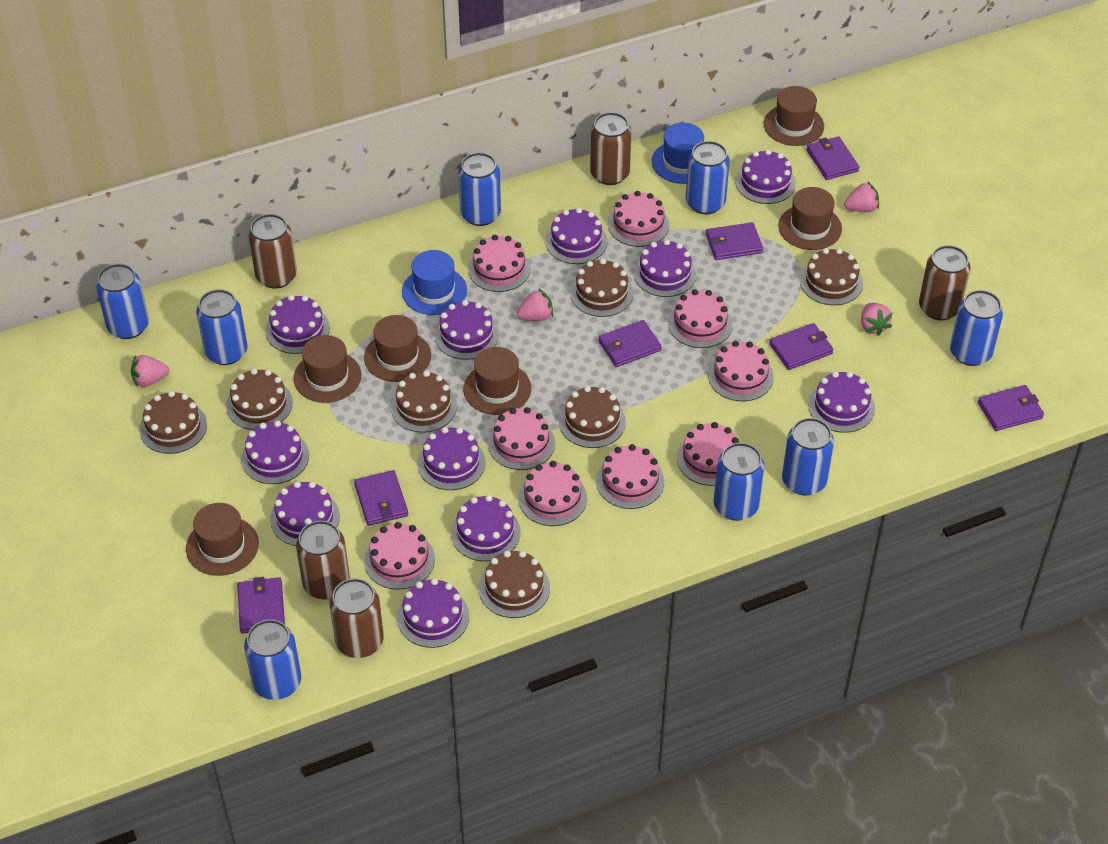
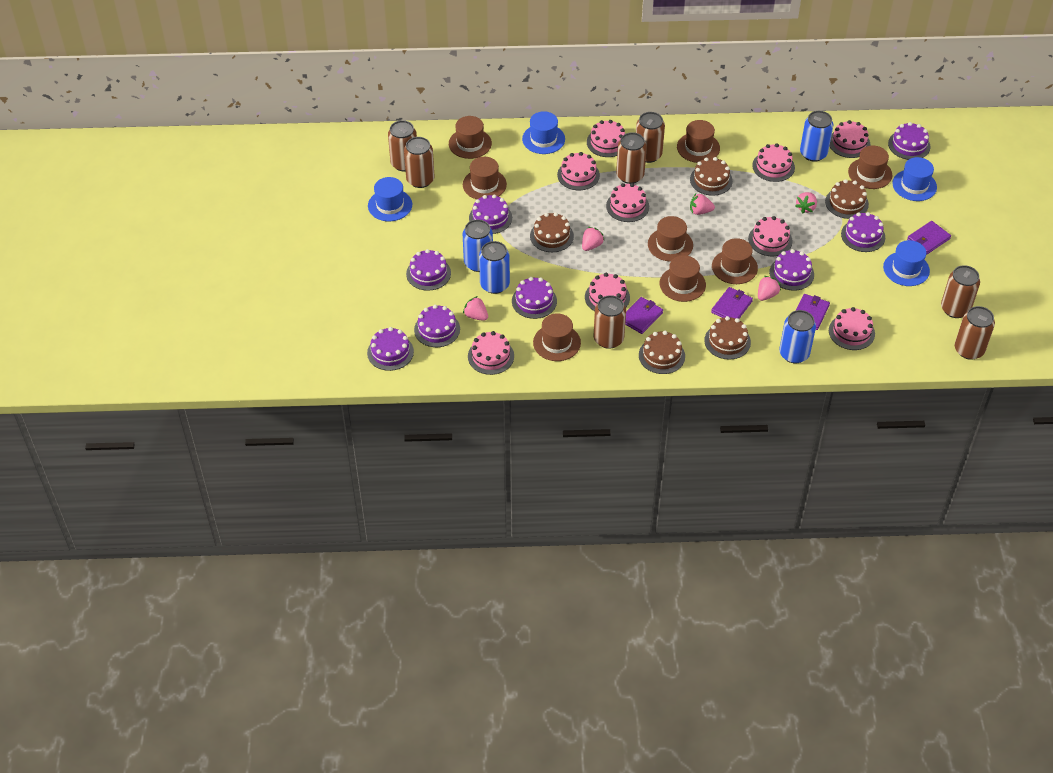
blue can: 8 -> 4
blue hat: 2 -> 4
brown cake: 7 -> 5
brown can: 5 -> 7
brown hat: 6 -> 8
pink strawberry: 4 -> 5
purple cake: 11 -> 8
purple wallet: 7 -> 4

